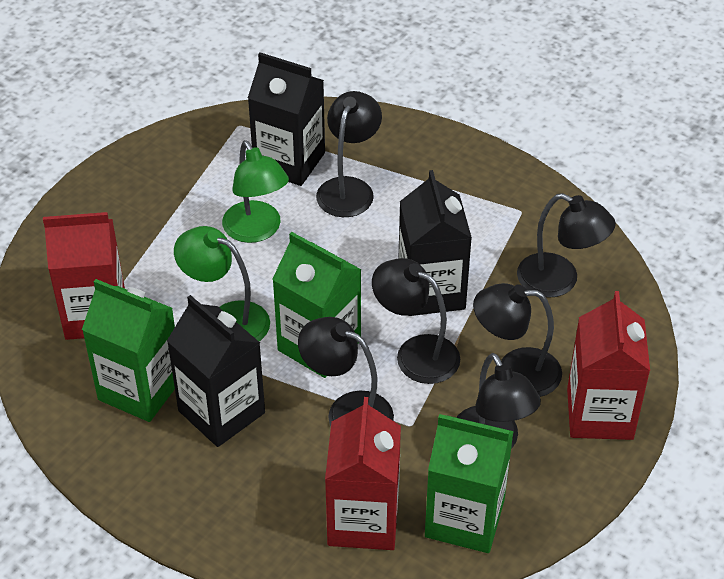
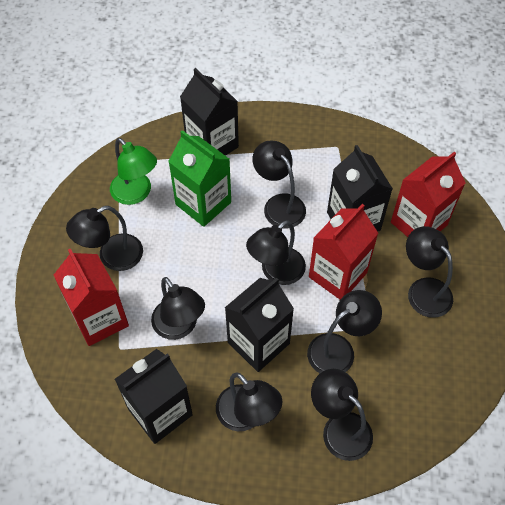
black carton: 3 -> 4
black lamp: 6 -> 8
green carton: 3 -> 1
green lamp: 2 -> 1

